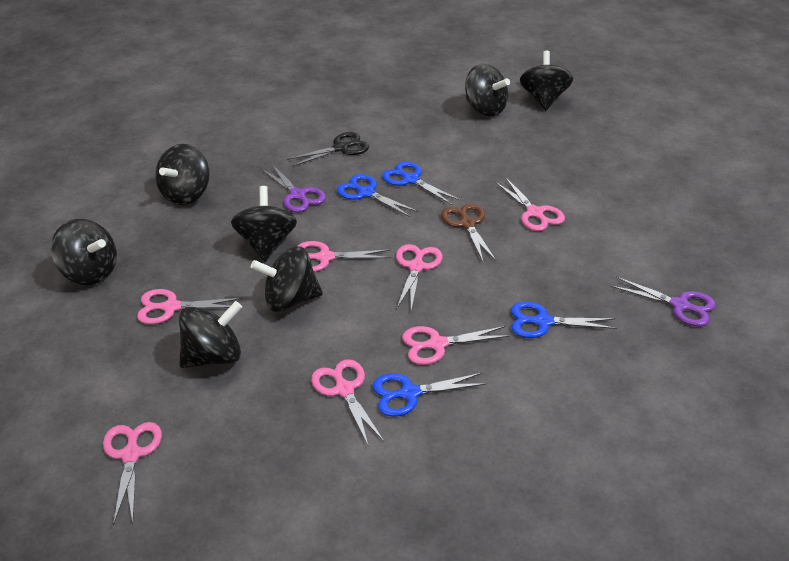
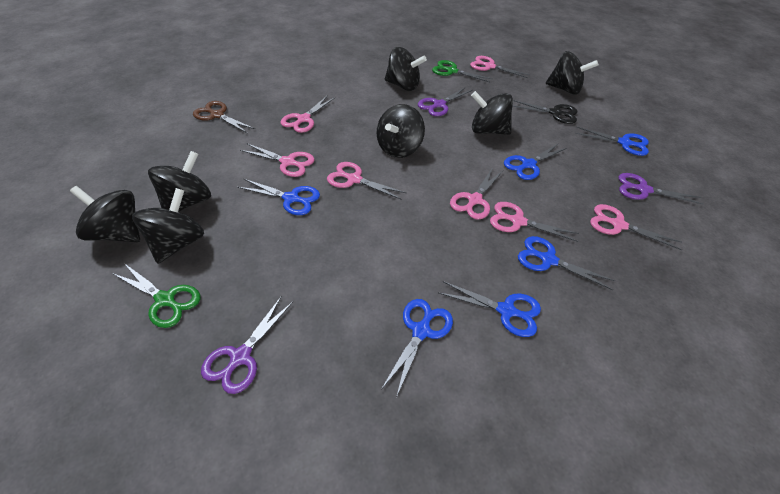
blue scissors: 4 -> 6
green scissors: 0 -> 2
purple scissors: 2 -> 3

